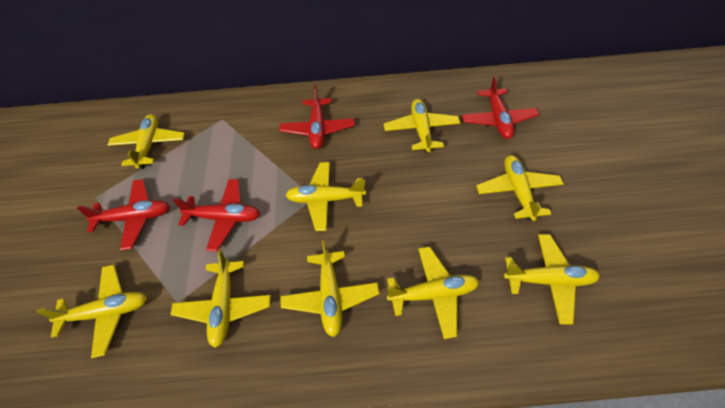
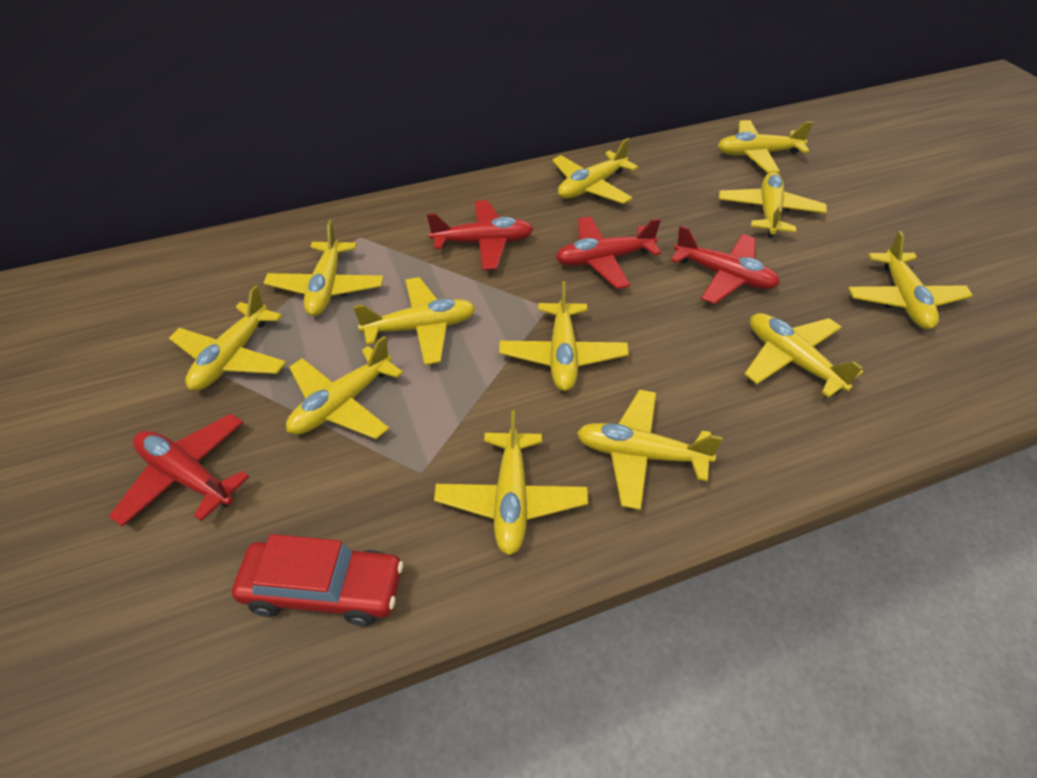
red car: 0 -> 1
yellow plane: 9 -> 12

